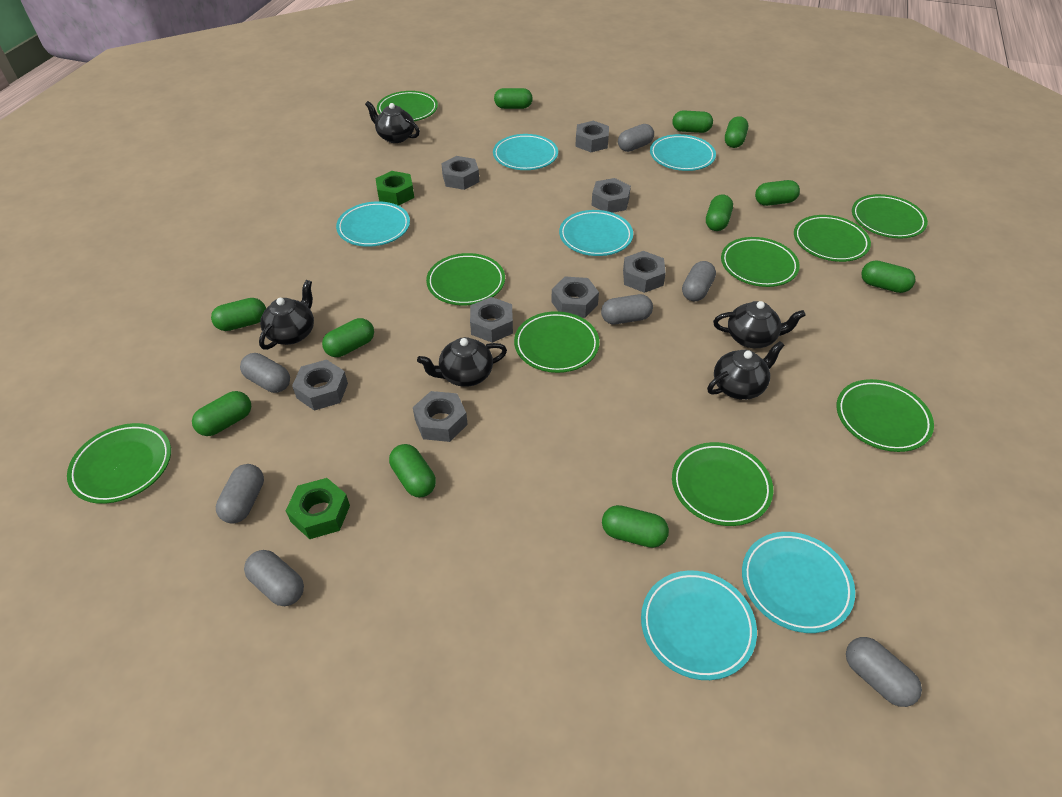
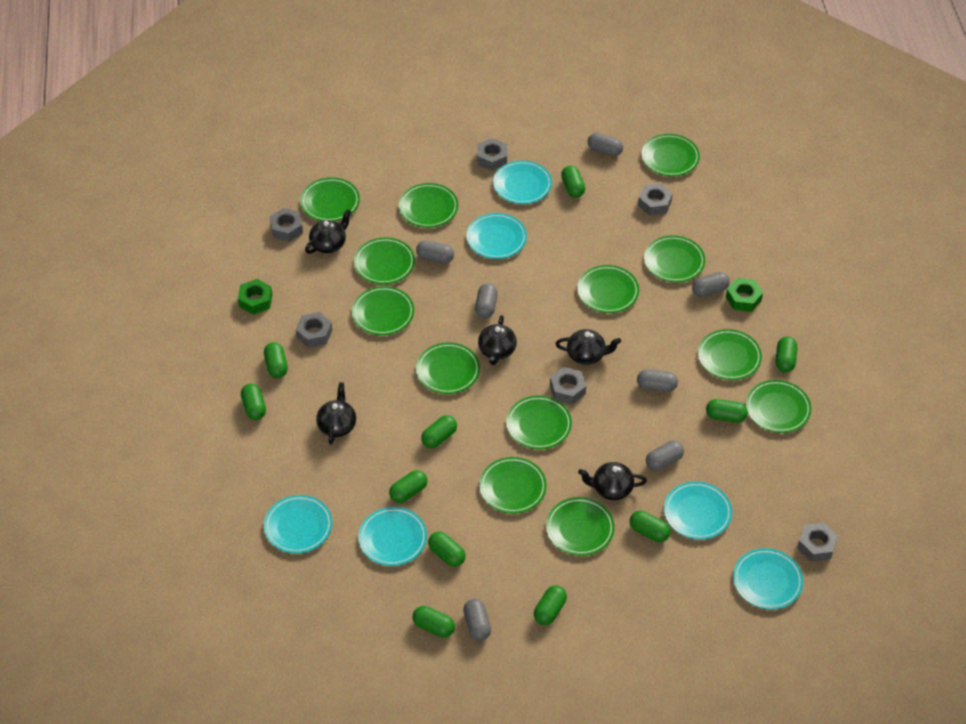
green plate: 9 -> 13
grey nut: 8 -> 6

